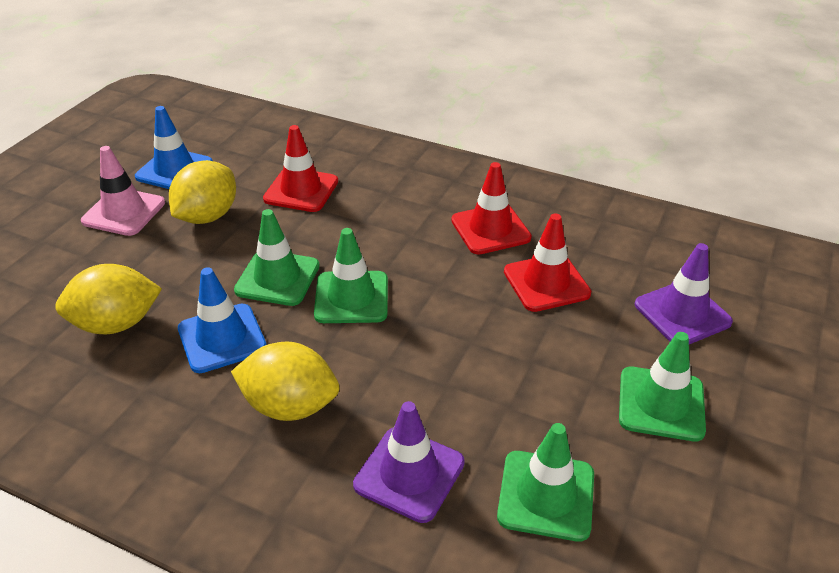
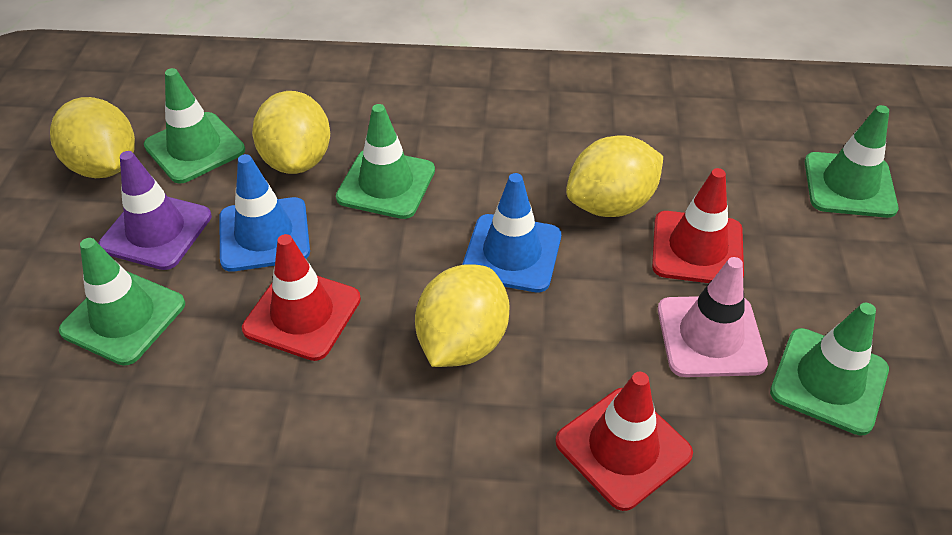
green traffic cone: 4 -> 5
purple traffic cone: 2 -> 1
yellow lemon: 3 -> 4

